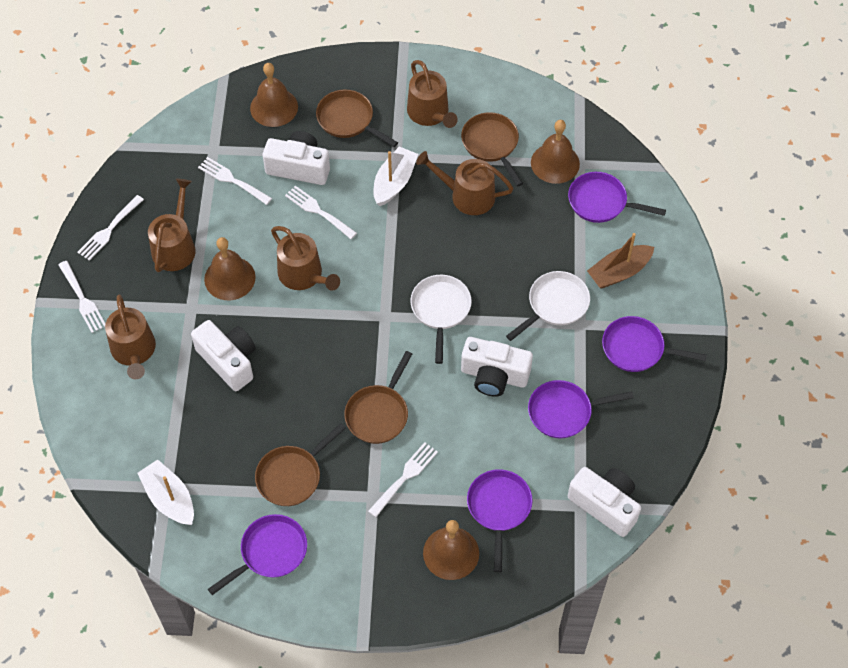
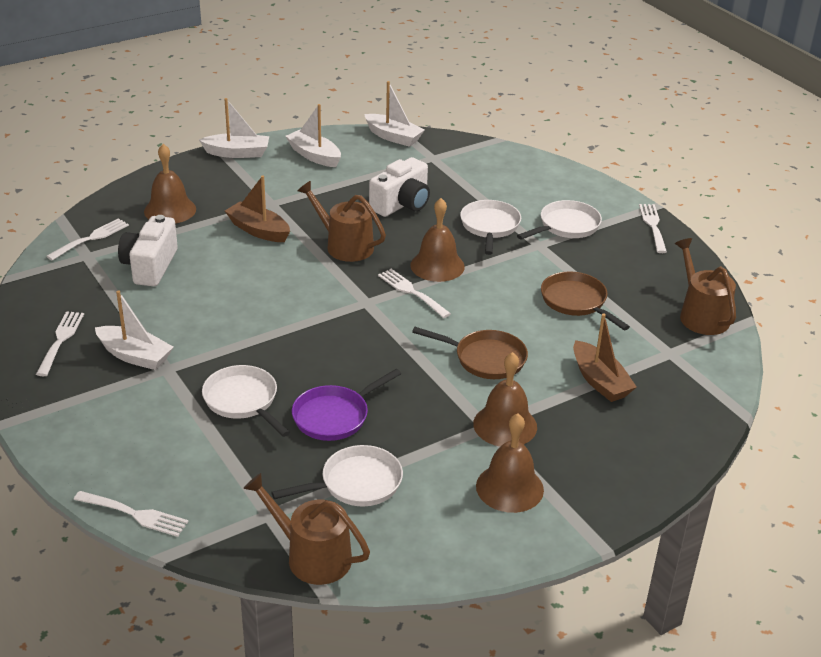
brown boat: 1 -> 2
brown pan: 4 -> 2
brown watering can: 5 -> 3
purple pan: 5 -> 1
white boat: 2 -> 4
white camera: 4 -> 2
white pan: 2 -> 4

